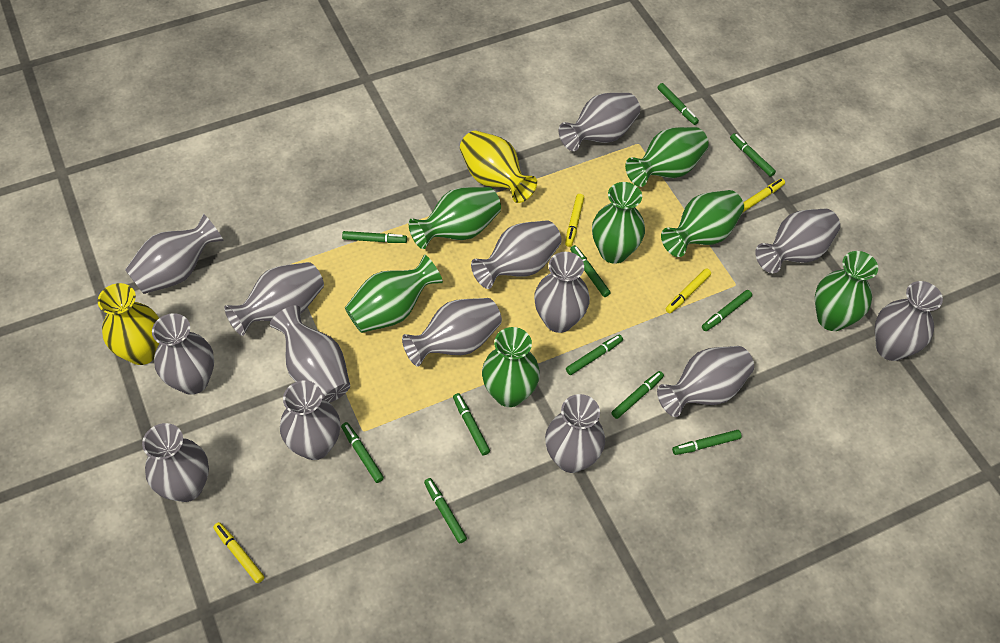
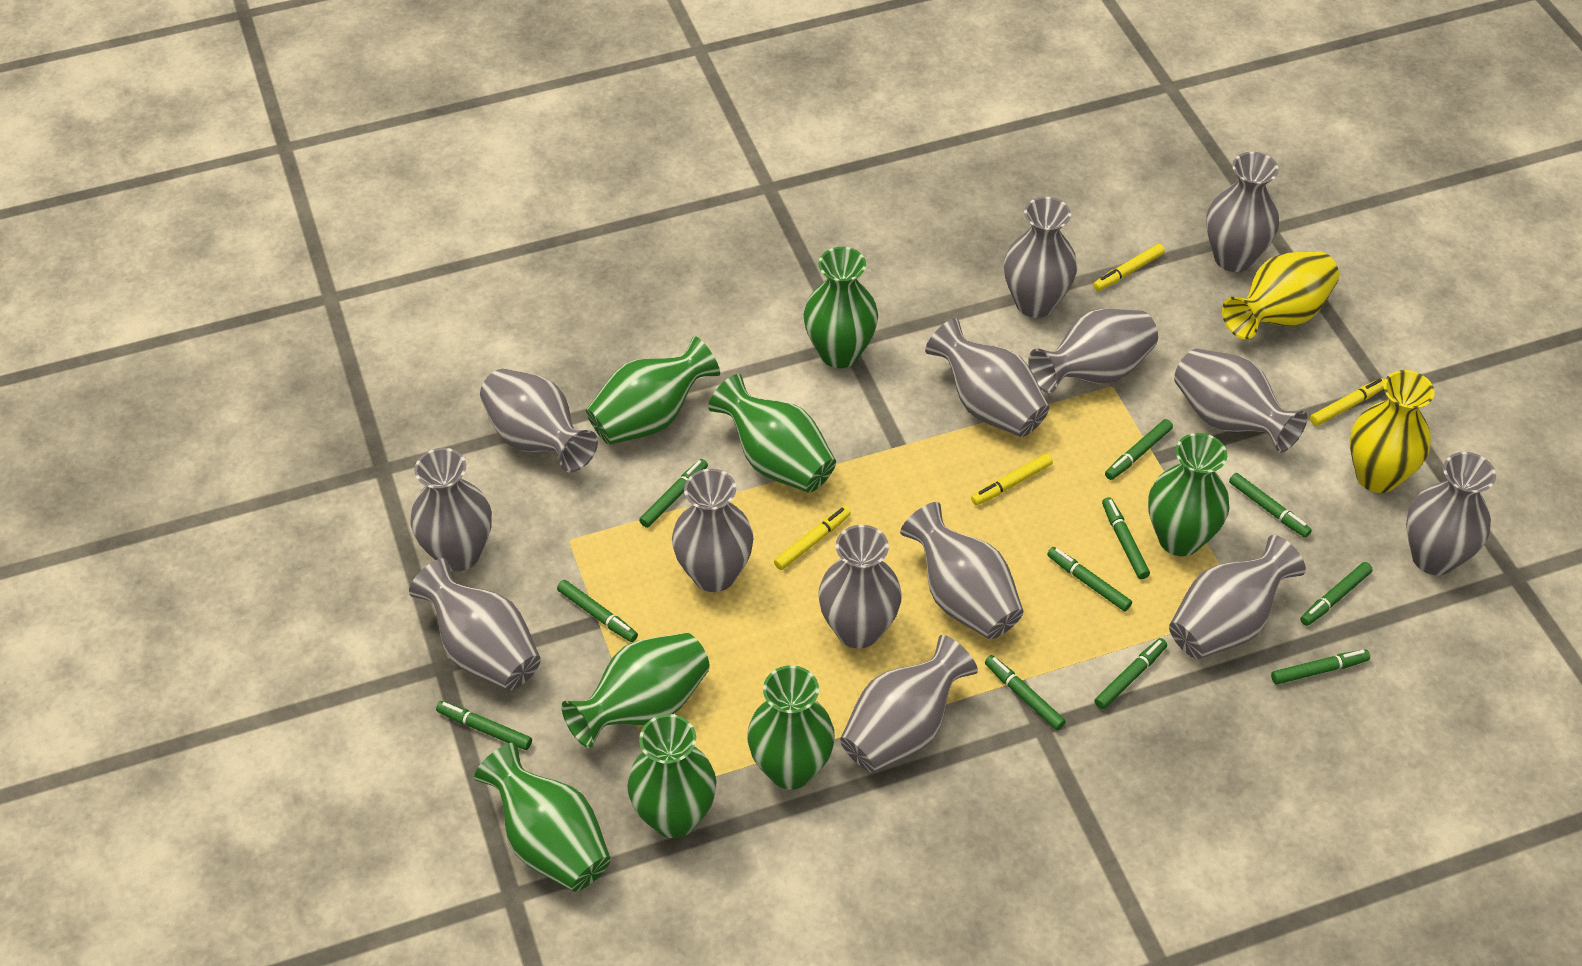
green vase: 7 -> 8

